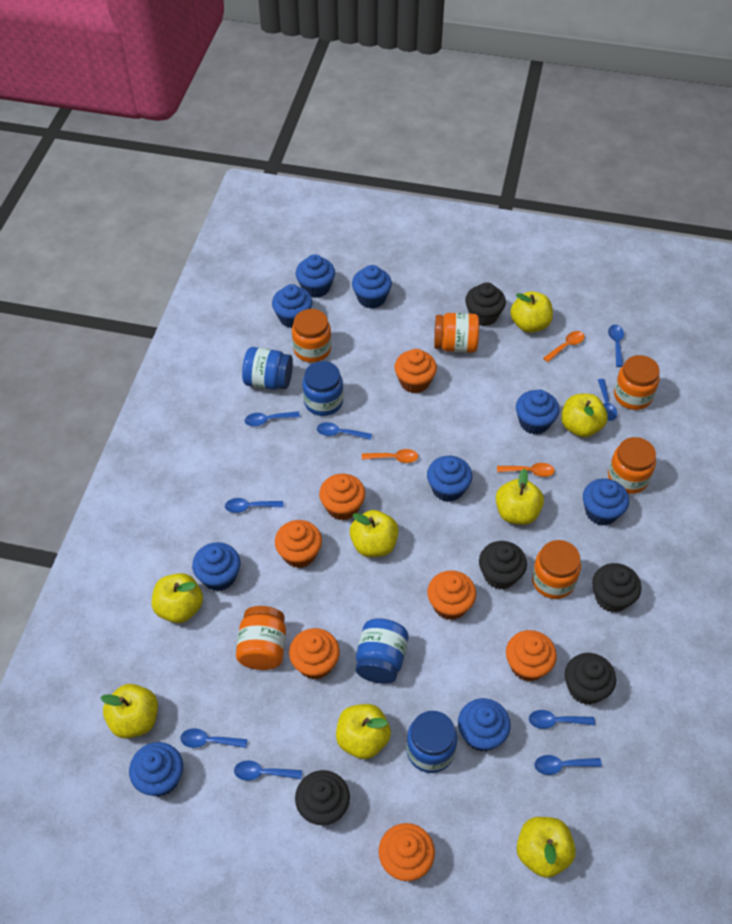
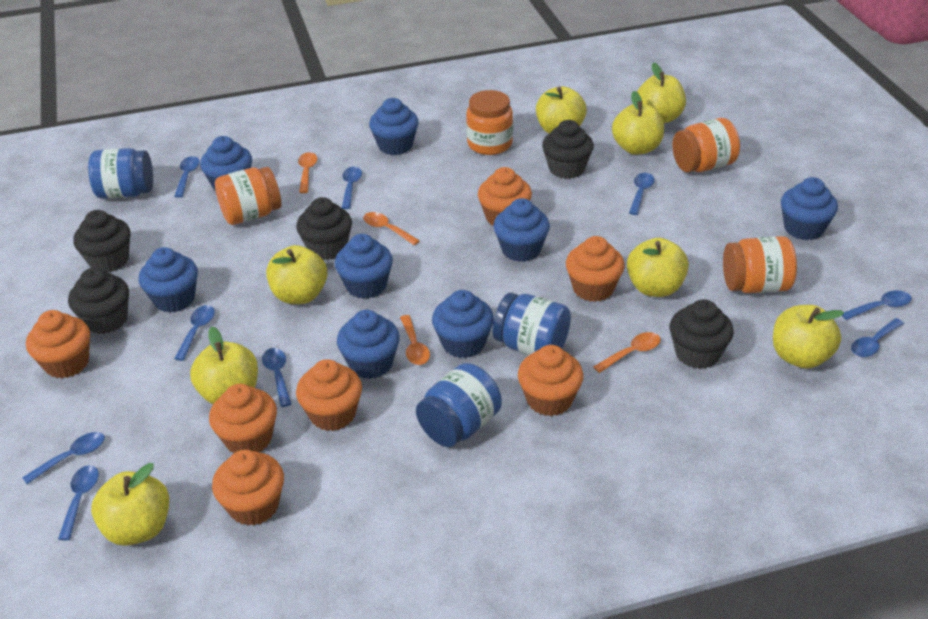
blue cupcake: 9 -> 8
blue jar: 4 -> 3
orange jar: 6 -> 4
orange spoon: 3 -> 4

